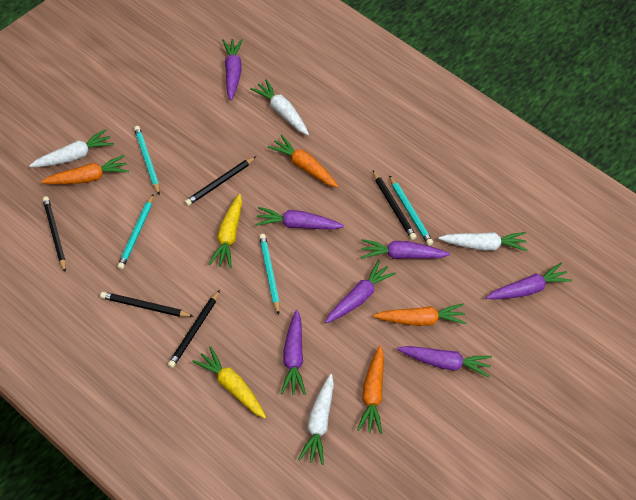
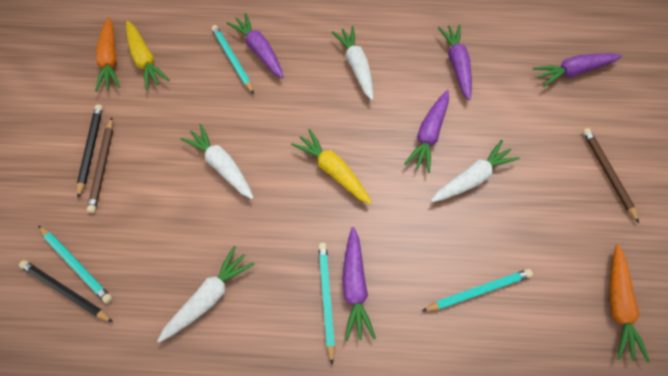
black pencil: 5 -> 2
brown pencil: 0 -> 2
orange carrot: 4 -> 2
purple carrot: 7 -> 5

